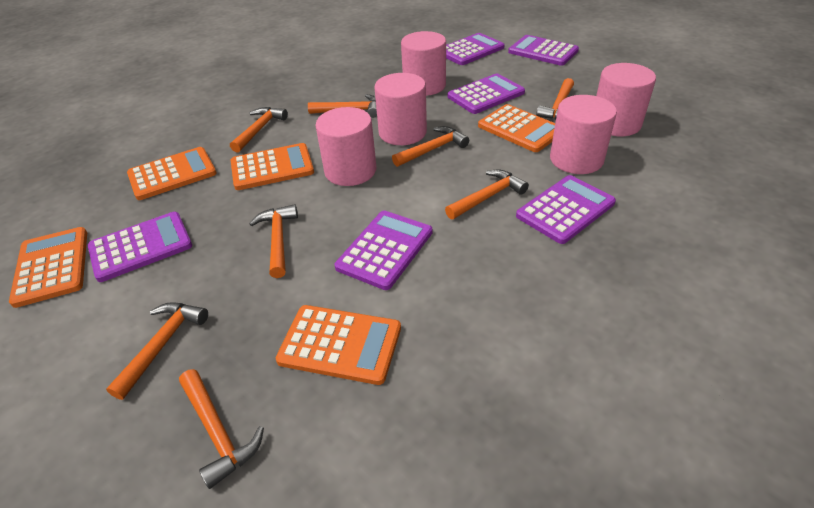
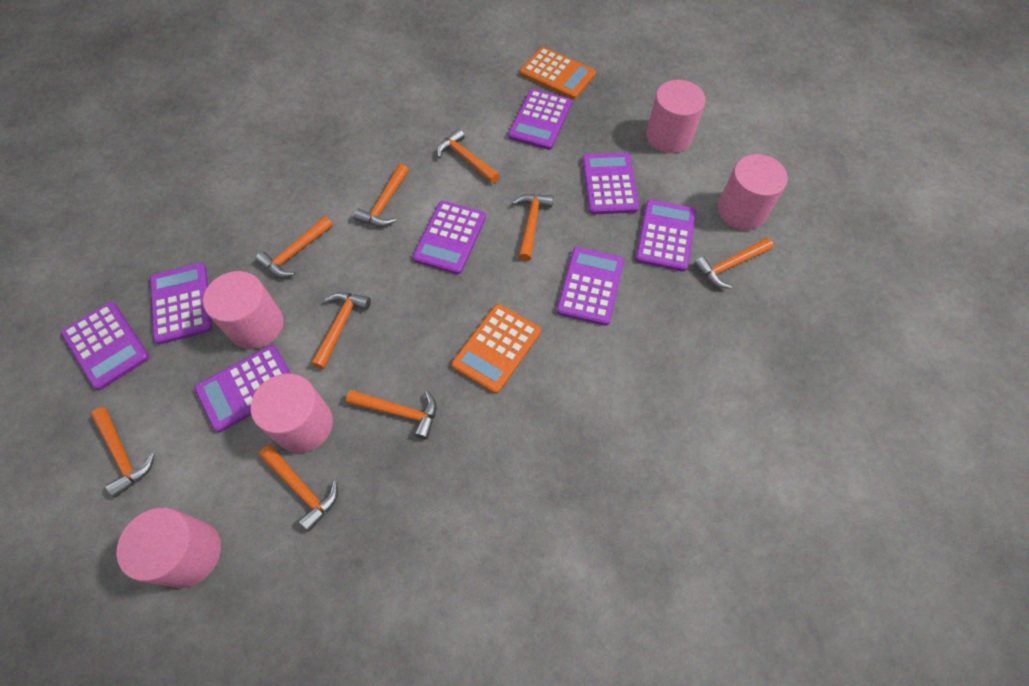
orange calculator: 5 -> 2
orange hammer: 8 -> 9
purple calculator: 6 -> 8

